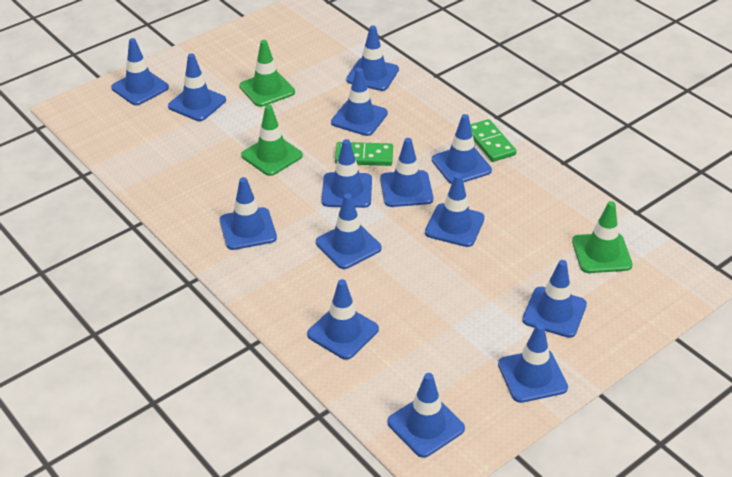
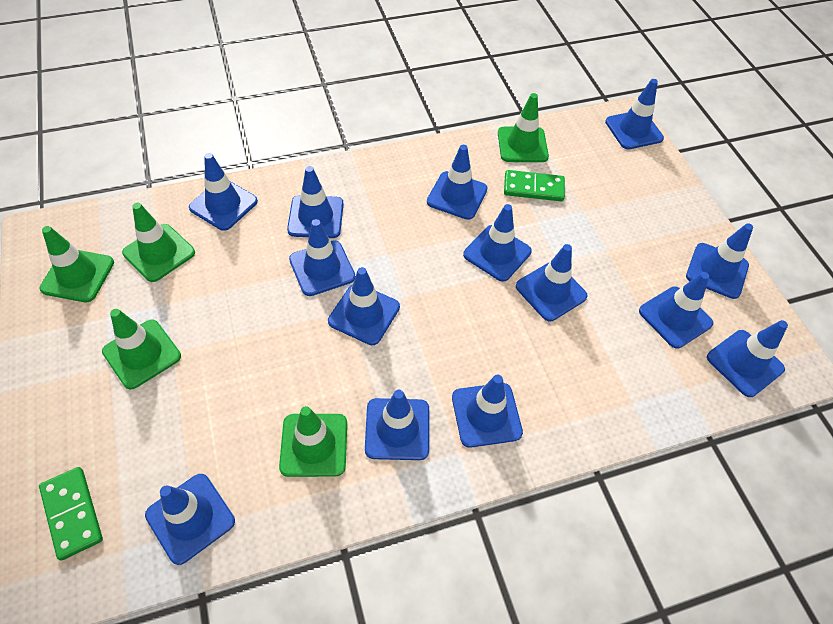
green traffic cone: 3 -> 5

